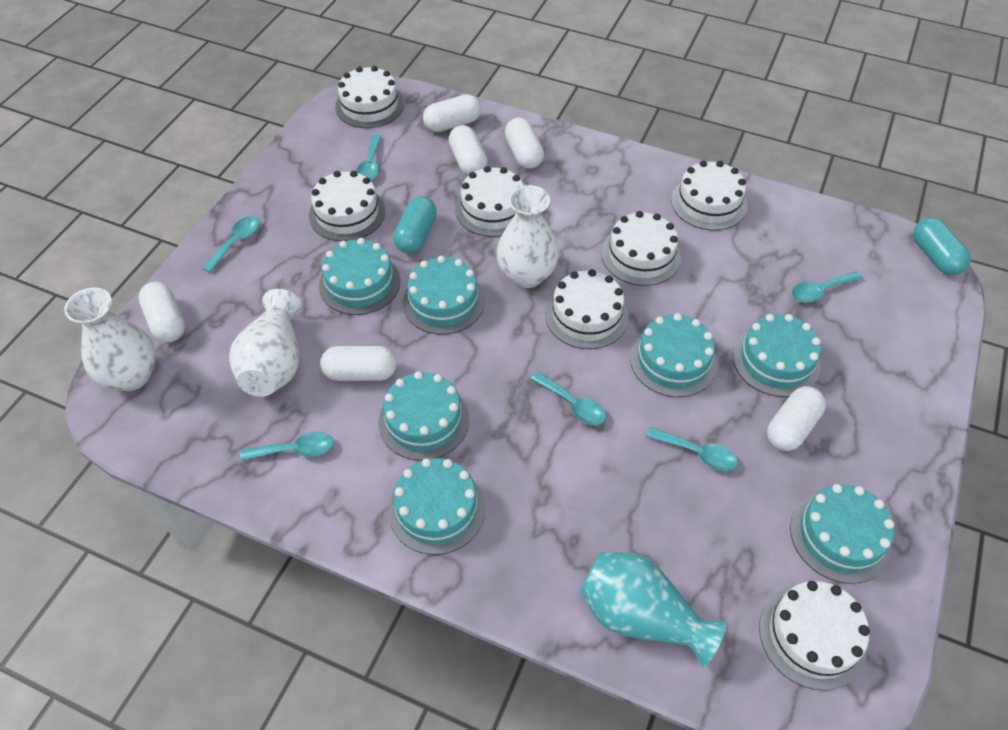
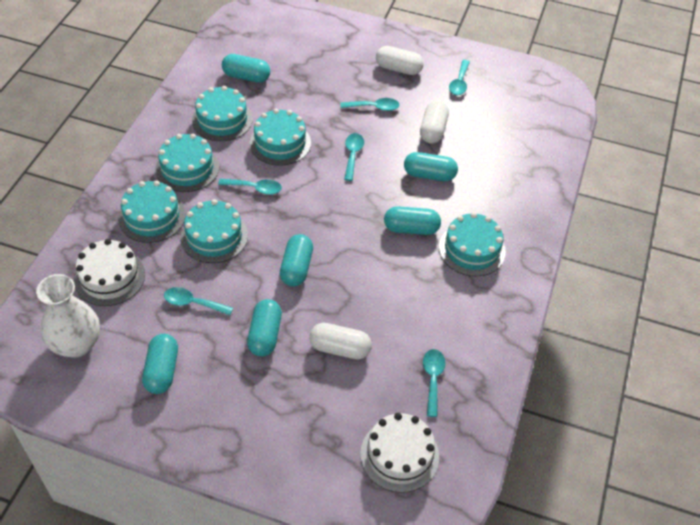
turquoise cake: 7 -> 6
turquoise capsule: 2 -> 6
turquoise vase: 1 -> 0
white cake: 7 -> 2
white capsule: 6 -> 3
white vase: 3 -> 1

